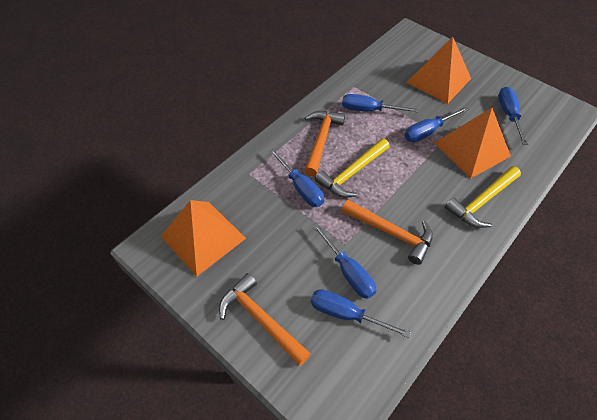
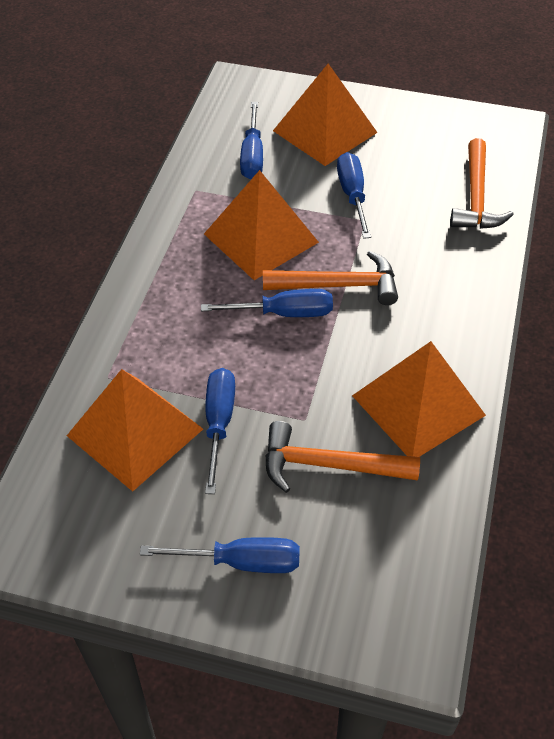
blue screwdriver: 6 -> 5
orange pyramid: 3 -> 4
yellow hammer: 2 -> 0

